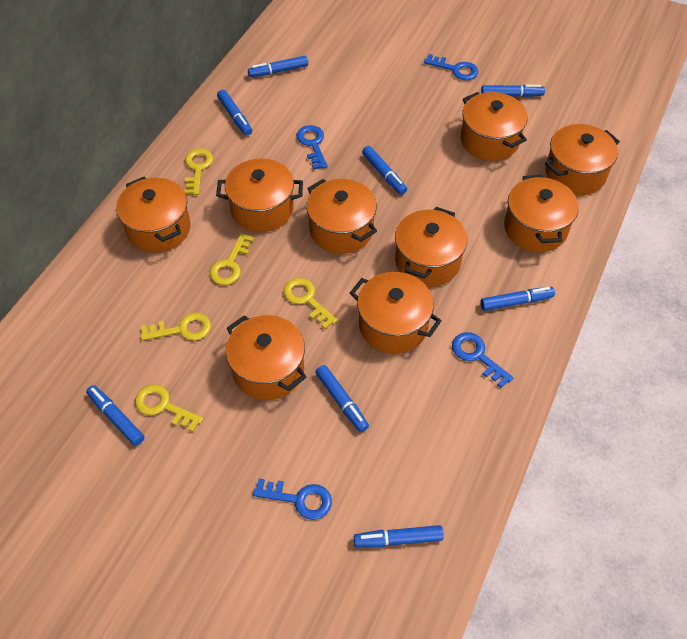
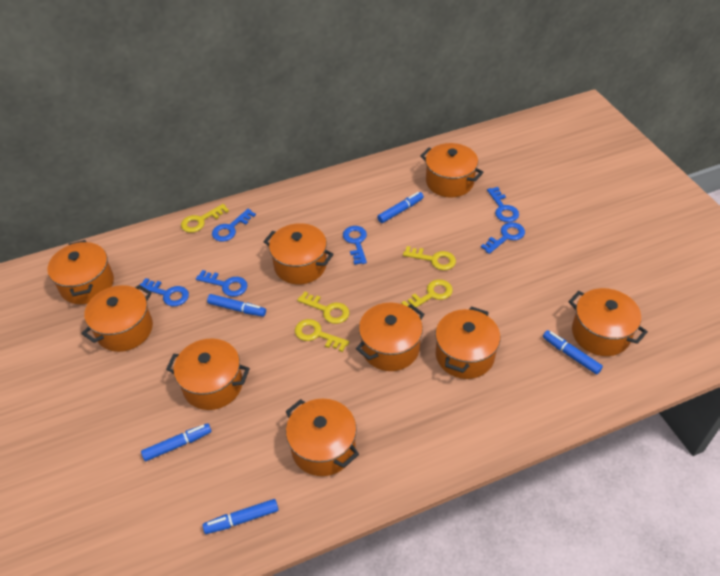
blue key: 4 -> 6
blue marker: 8 -> 5

